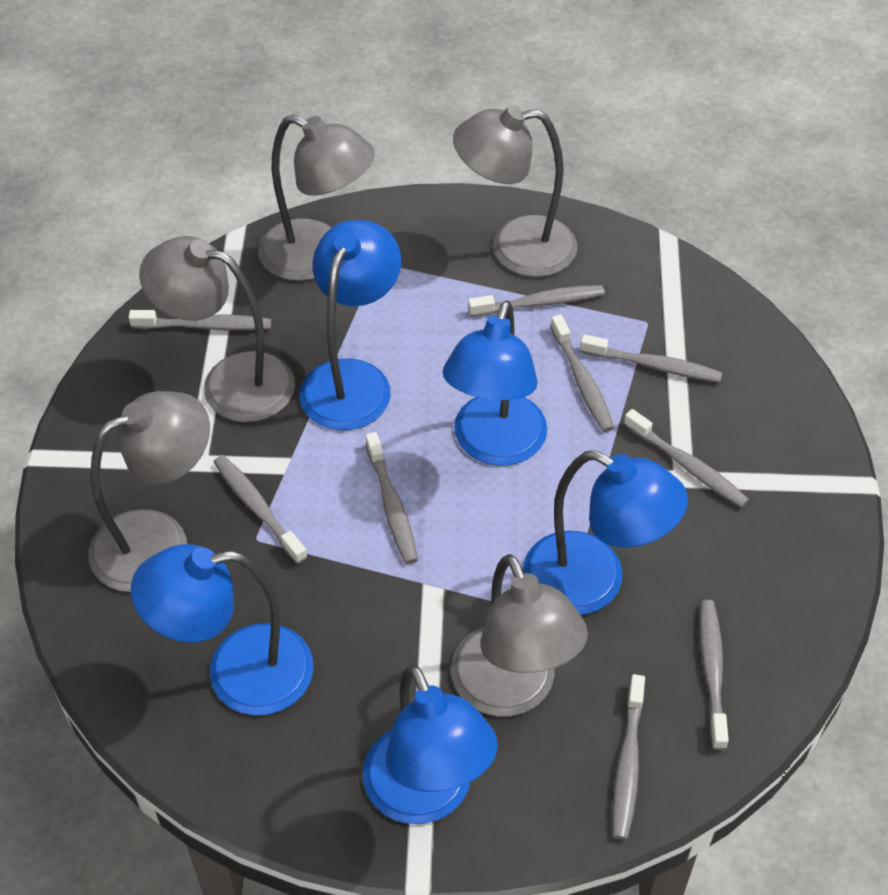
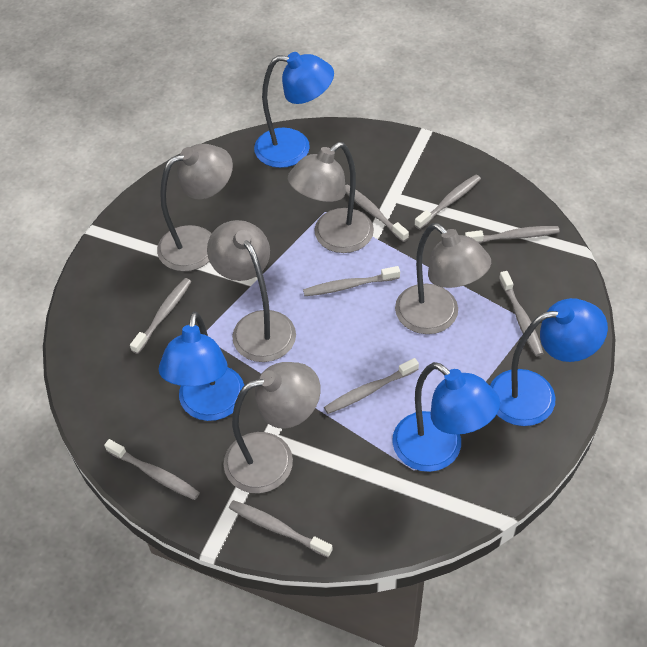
blue lamp: 5 -> 4

